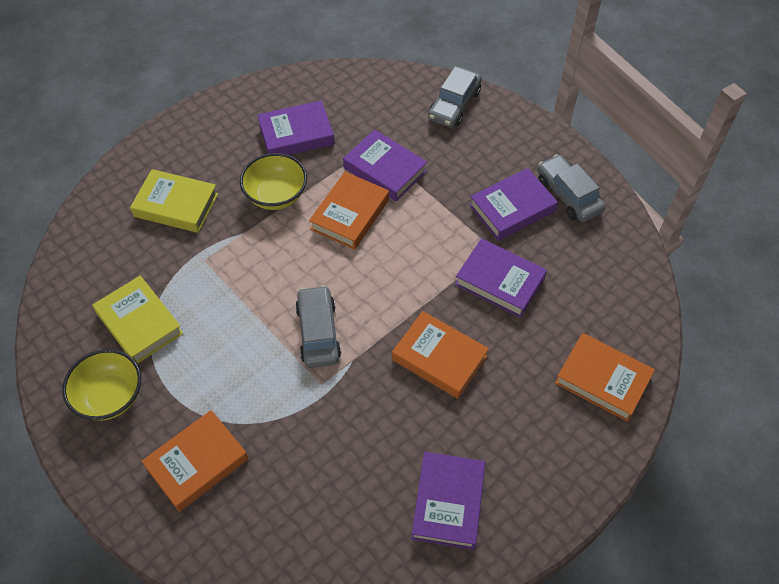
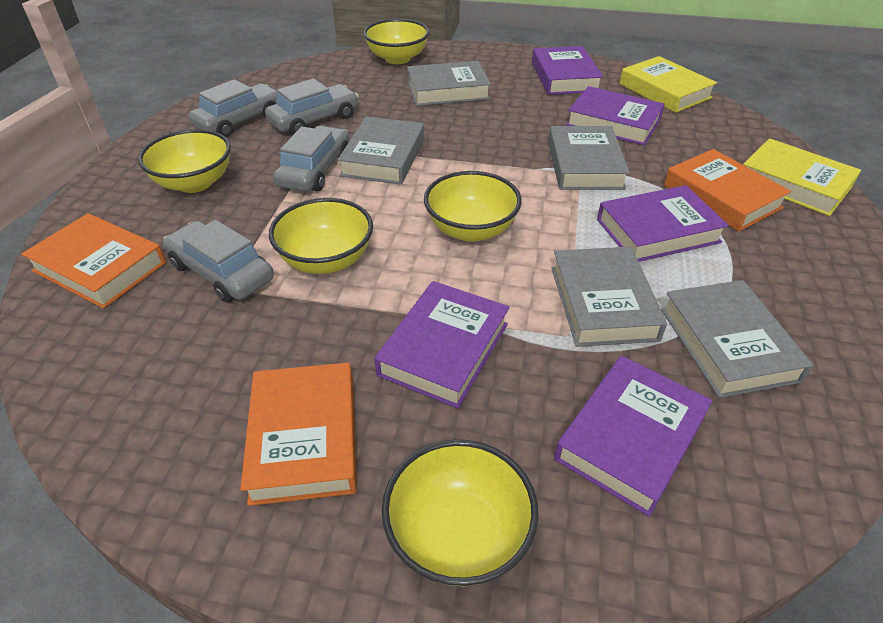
grey book: 0 -> 5
grey car: 3 -> 4
orange book: 4 -> 3
yellow bowl: 2 -> 5

